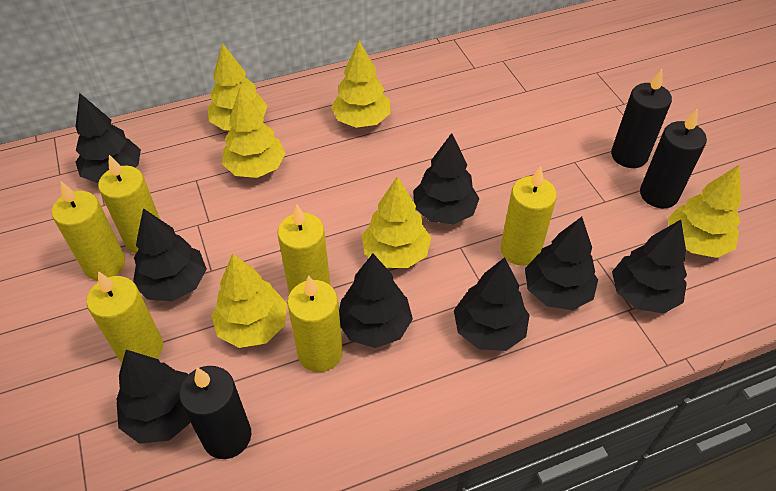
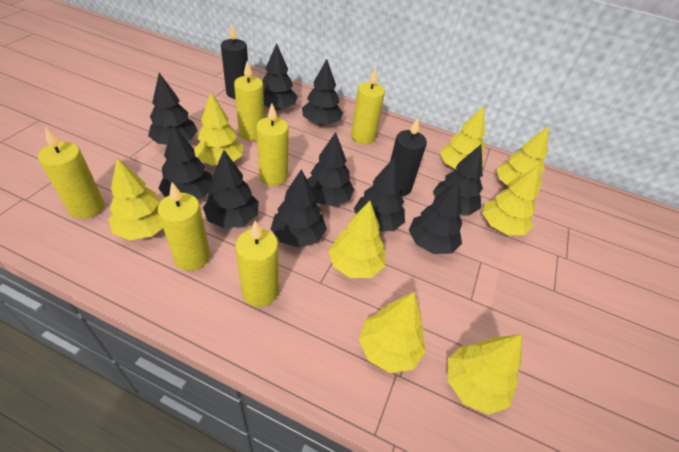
black candle: 3 -> 2
black tree: 8 -> 10
yellow tree: 6 -> 8

